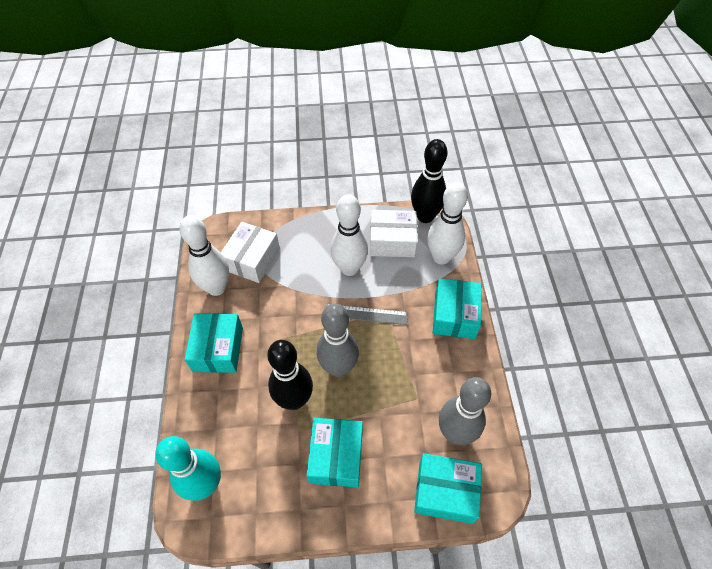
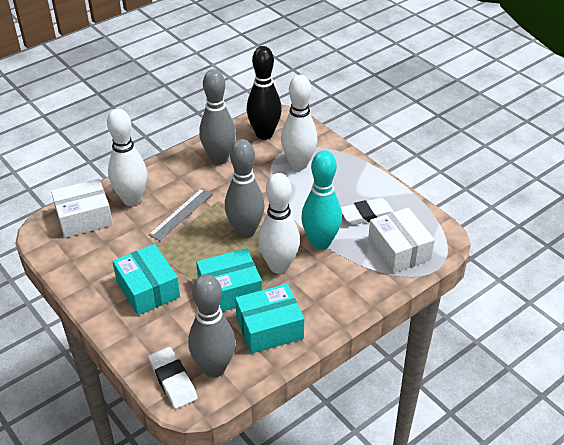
black bowling pin: 2 -> 1
grey bowling pin: 2 -> 3
turquoise box: 4 -> 3
white eraser: 0 -> 2

